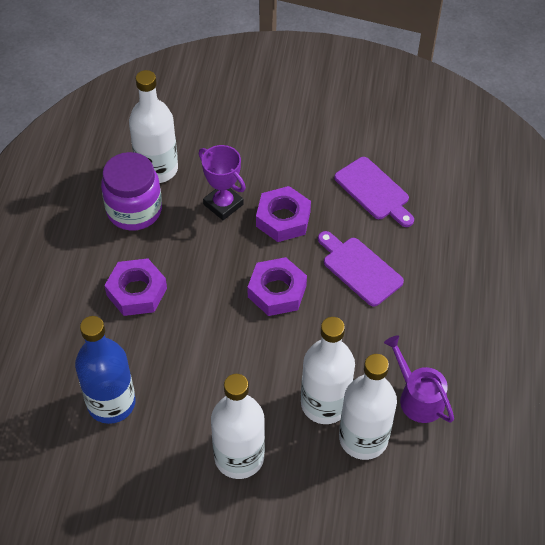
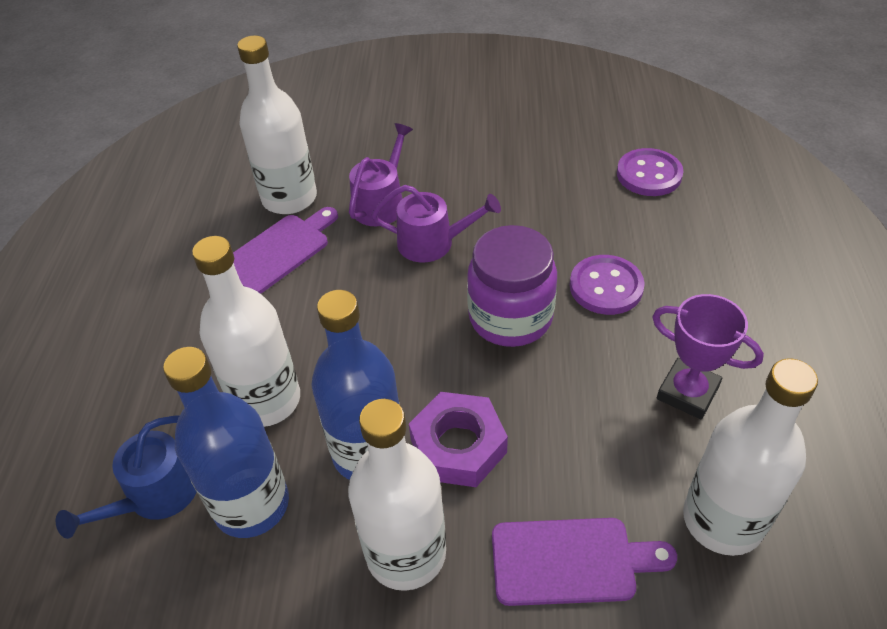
blue bottle: 1 -> 2
blue watering can: 0 -> 1
purple button: 0 -> 2
purple nut: 3 -> 1
purple watering can: 1 -> 2

